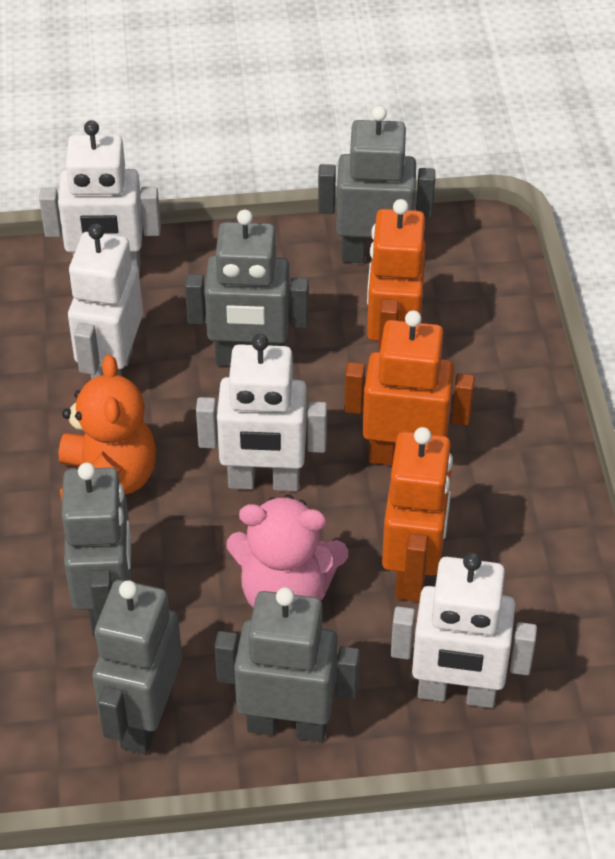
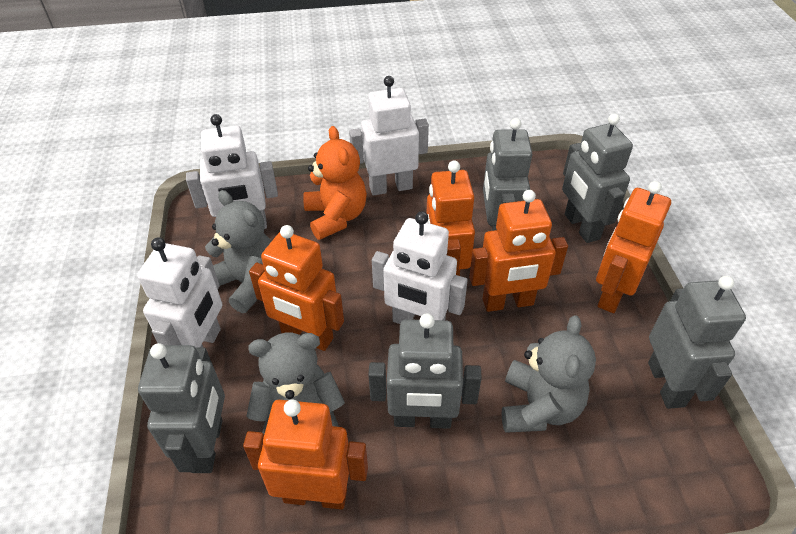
grey teddy bear: 0 -> 3
orange robot: 3 -> 5
pink teddy bear: 1 -> 0

